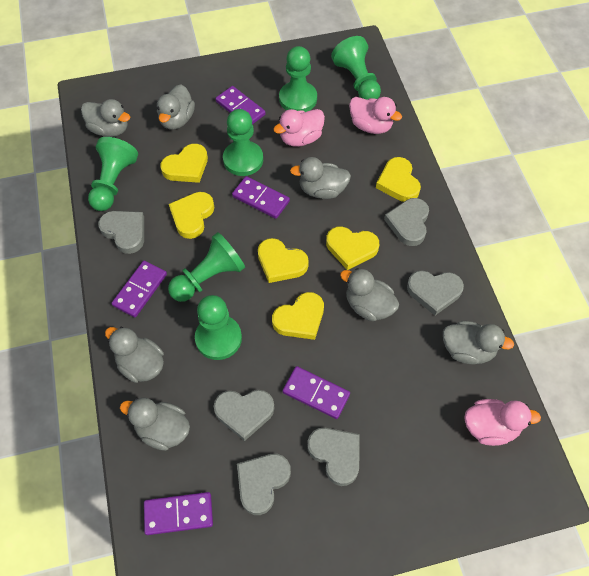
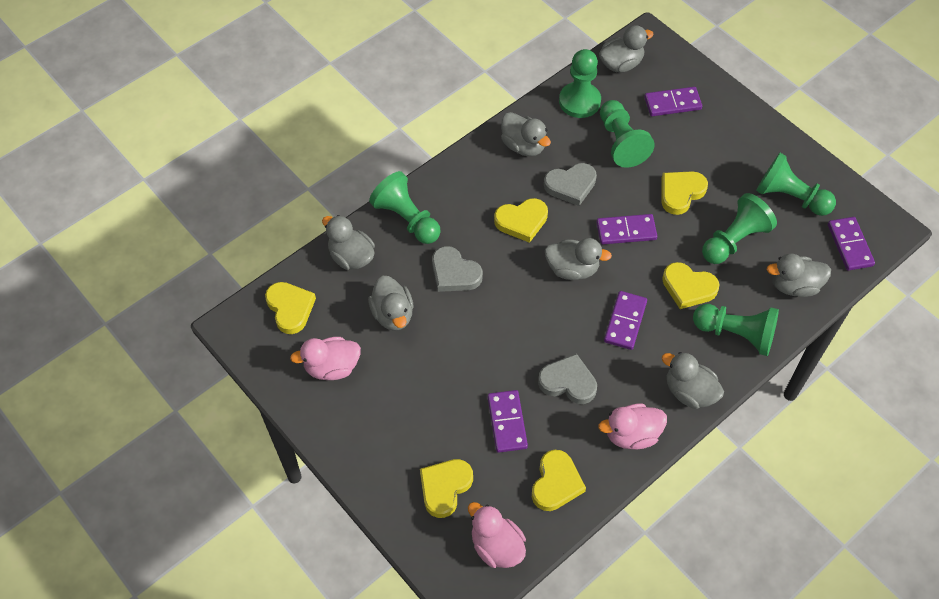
grey heart: 6 -> 3

